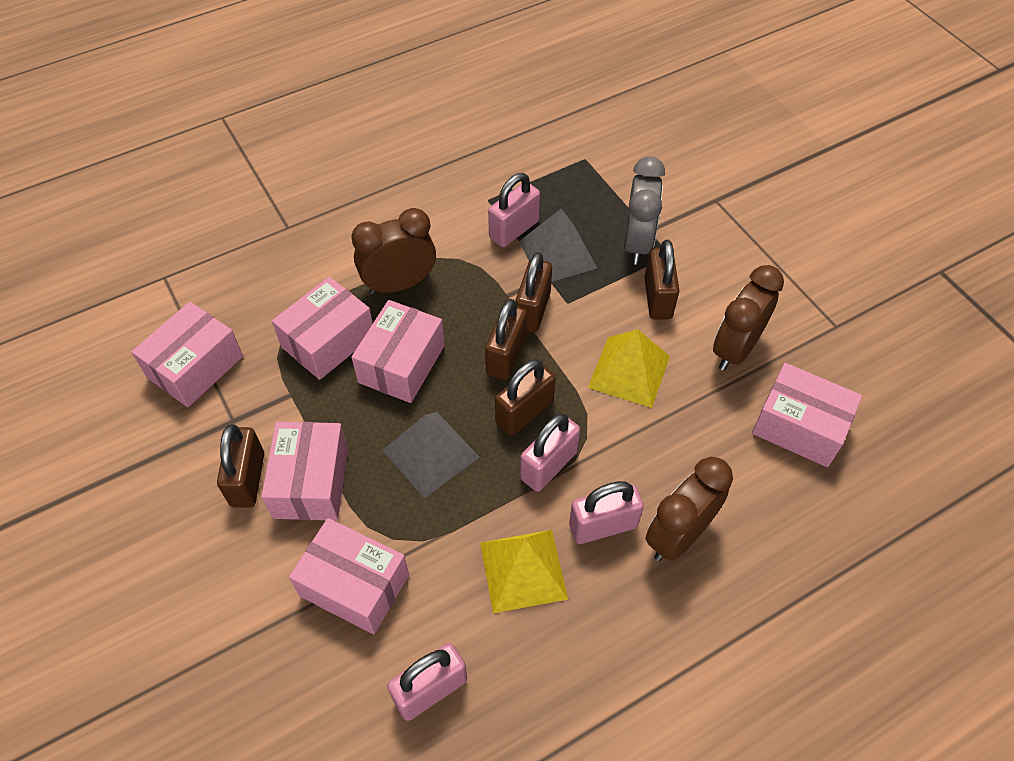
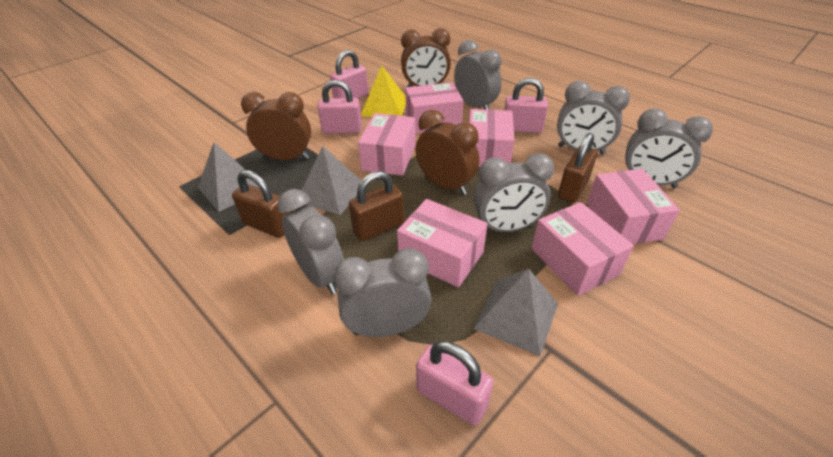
brown padlock: 5 -> 3
grey clock: 1 -> 6
grey pyramid: 2 -> 3
yellow pyramid: 2 -> 1

